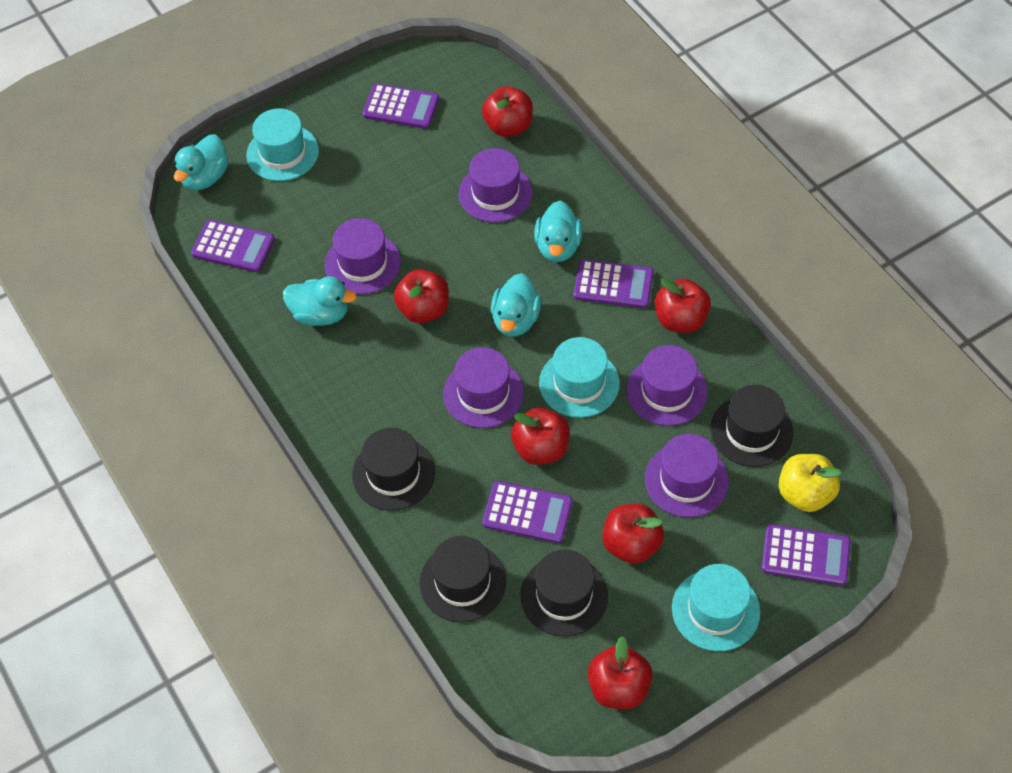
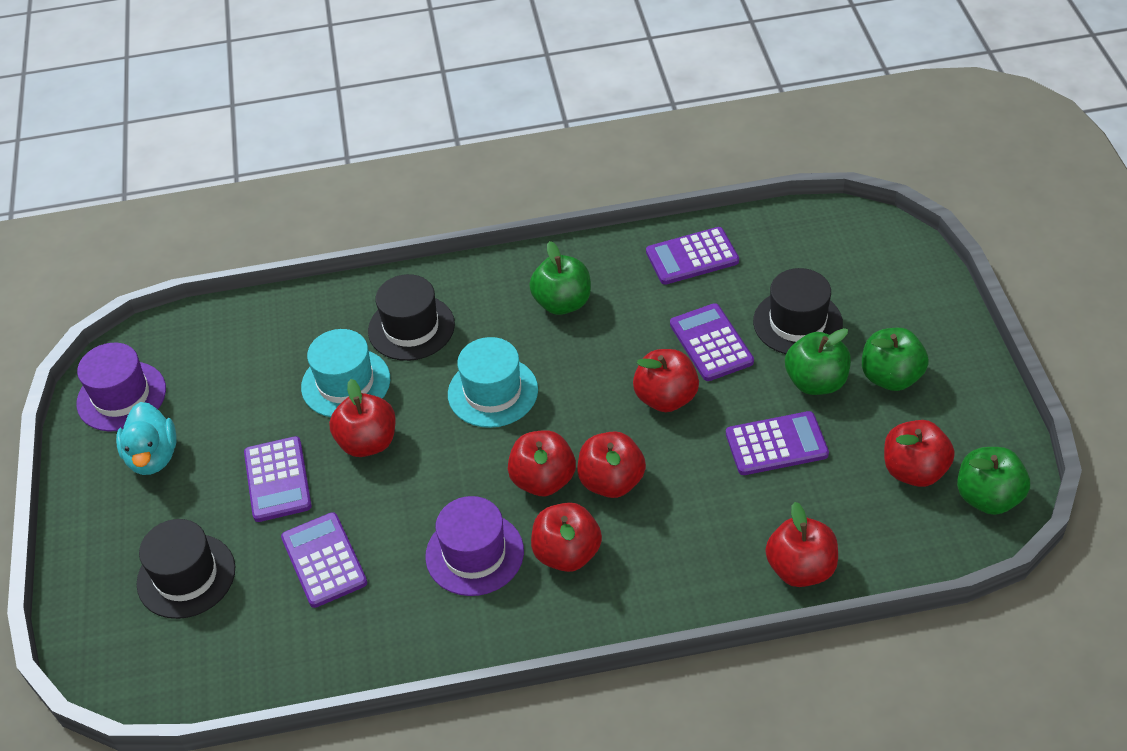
black hat: 4 -> 3
green apple: 0 -> 4
purple hat: 5 -> 2
red apple: 6 -> 7
turquoise duck: 4 -> 1
turquoise hat: 3 -> 2
yellow apple: 1 -> 0

